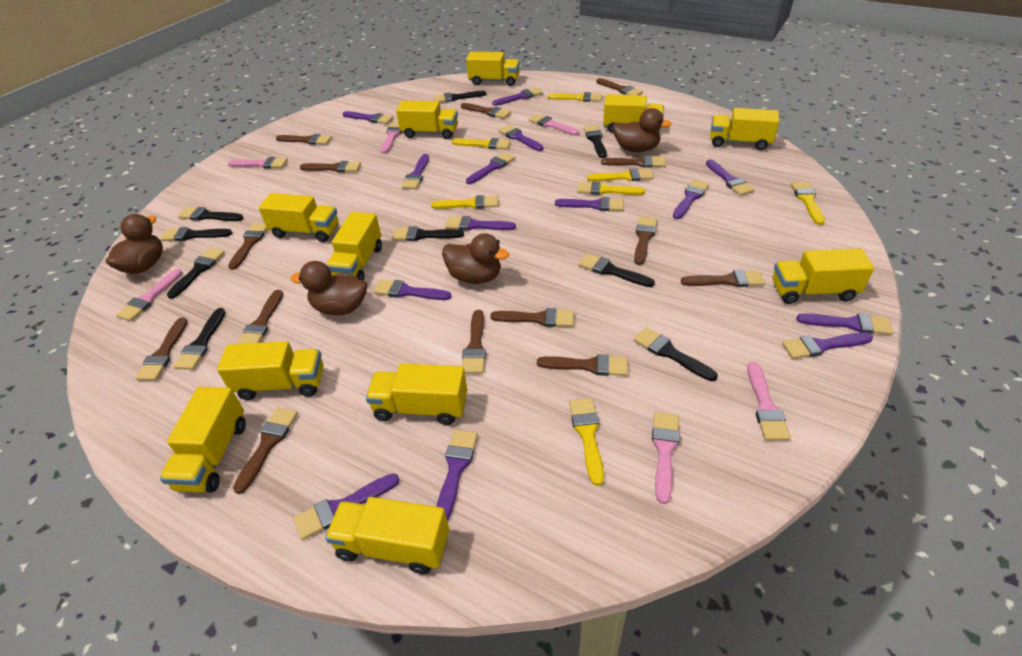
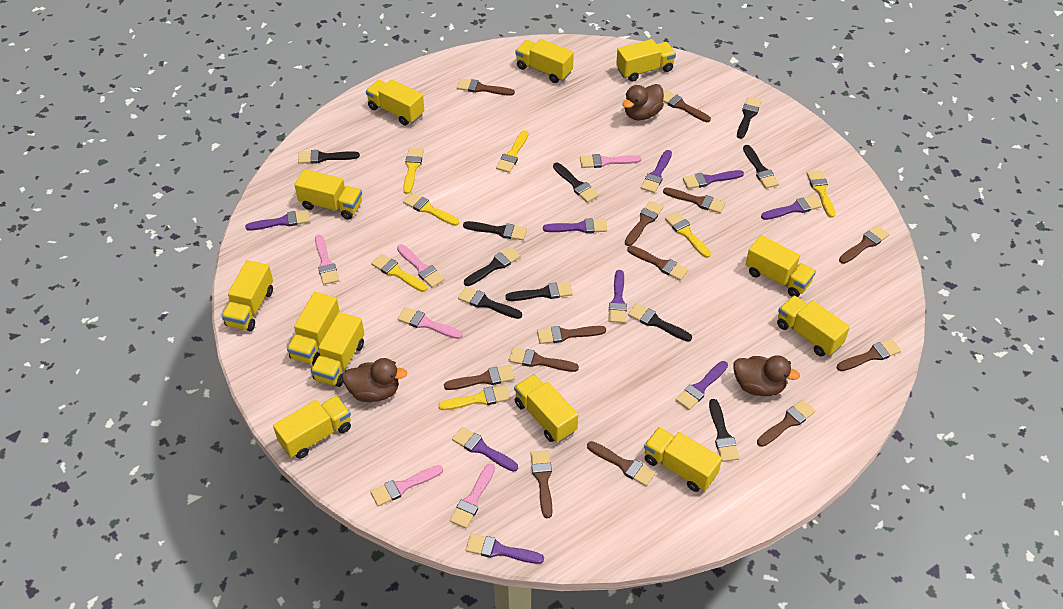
black brush: 9 -> 10
brown brush: 14 -> 13
brown duck: 4 -> 3
purple brush: 14 -> 9
yellow truck: 11 -> 12

